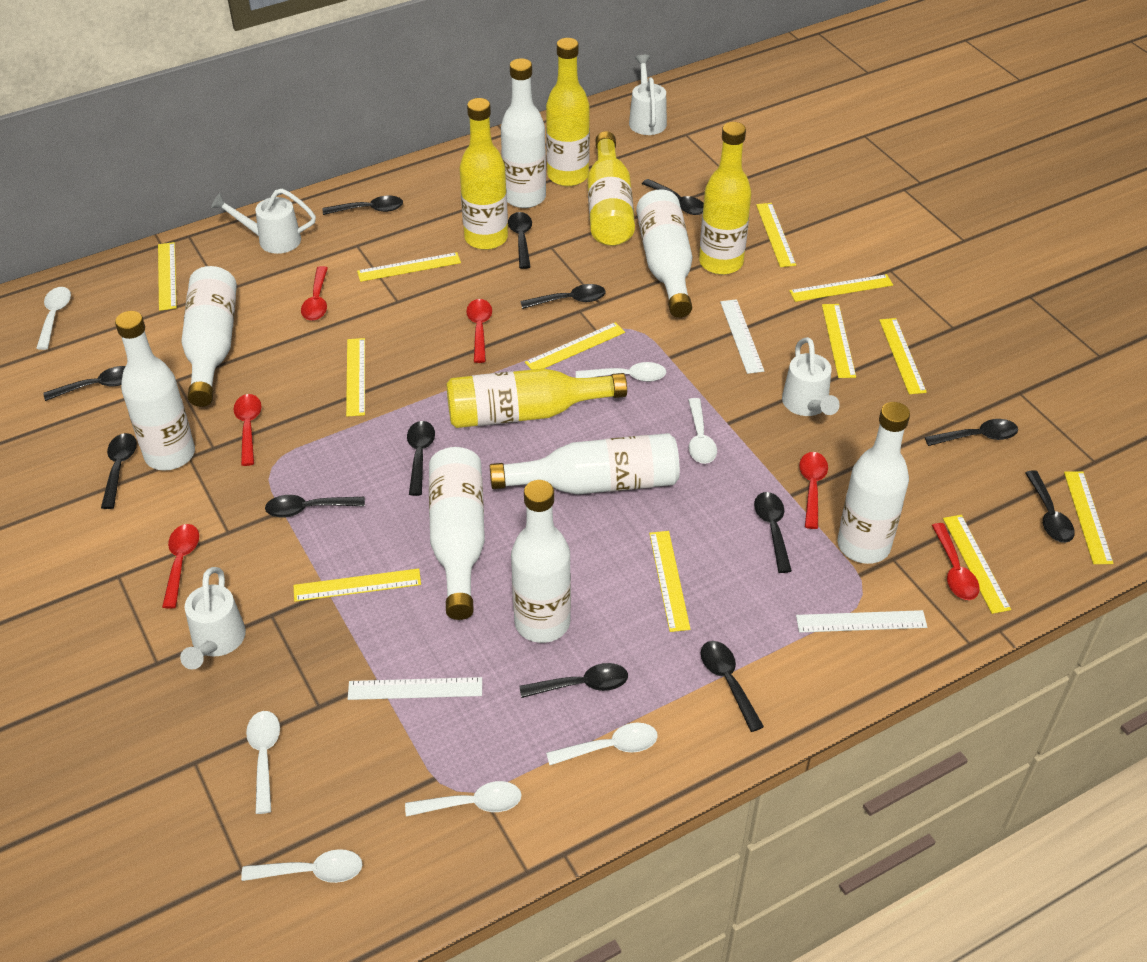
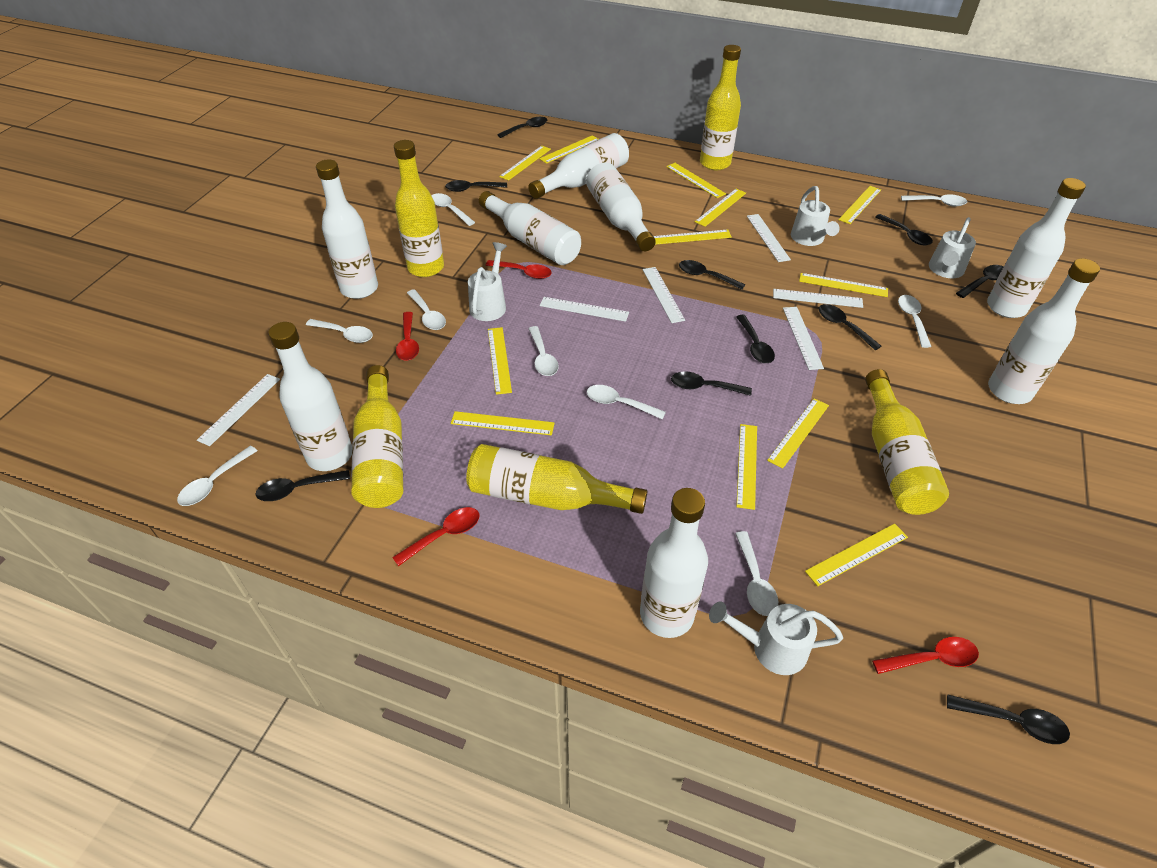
black spoon: 13 -> 10
red spoon: 6 -> 4
white ruler: 3 -> 6
white spoon: 7 -> 9

